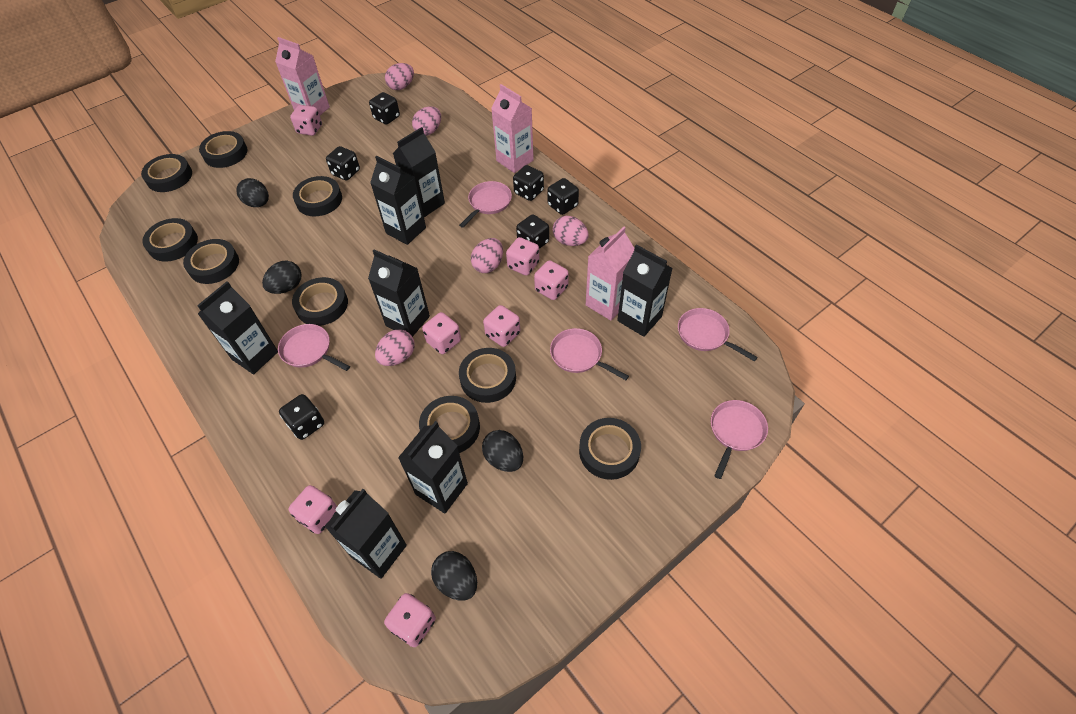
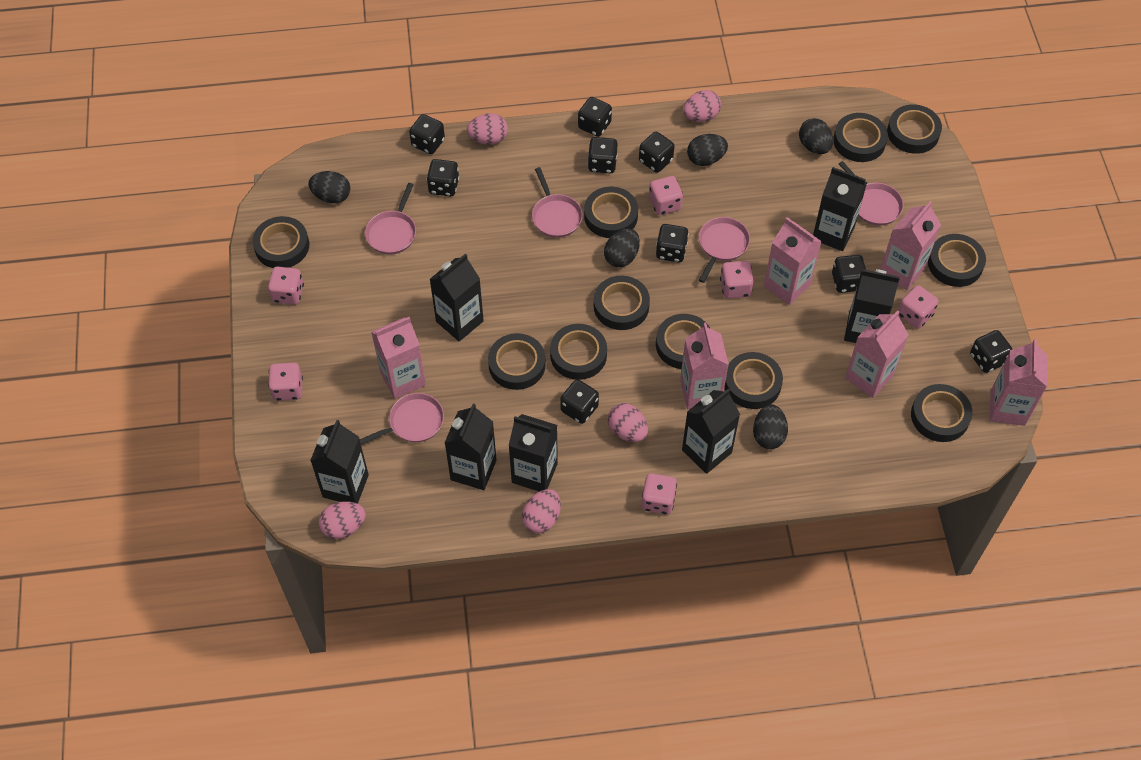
black dice: 6 -> 9
black egg: 4 -> 5
black tape: 9 -> 11
pink carton: 3 -> 6
pink dice: 7 -> 6

